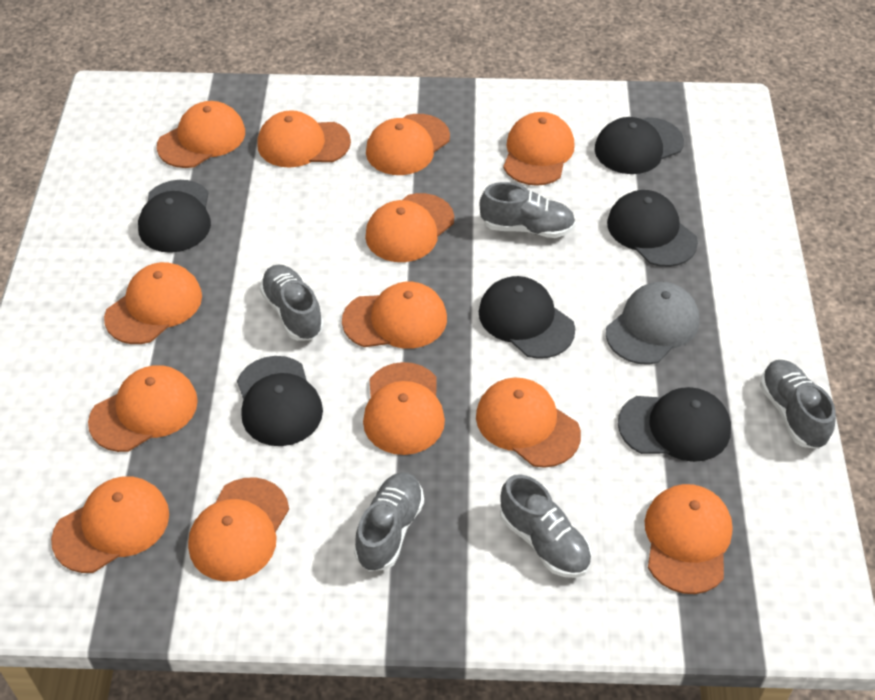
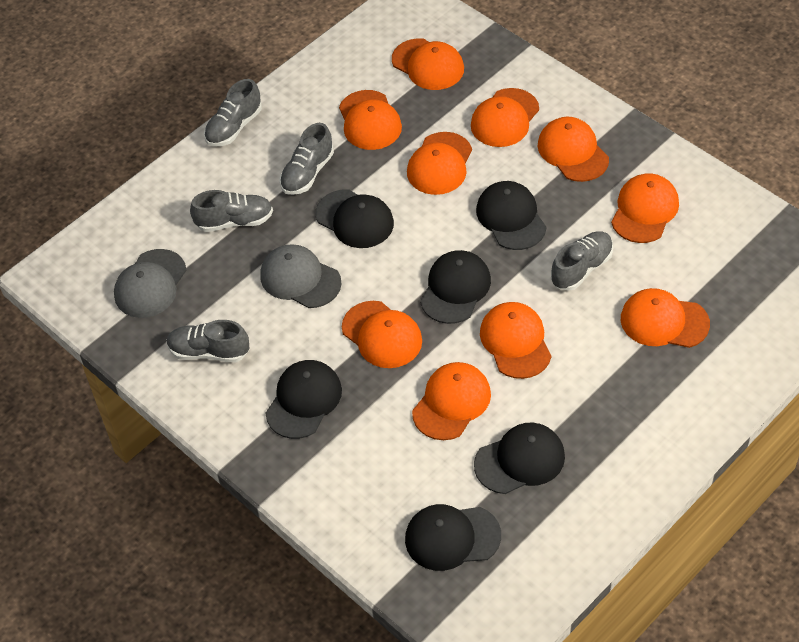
grey cap: 1 -> 2
orange cap: 13 -> 10

